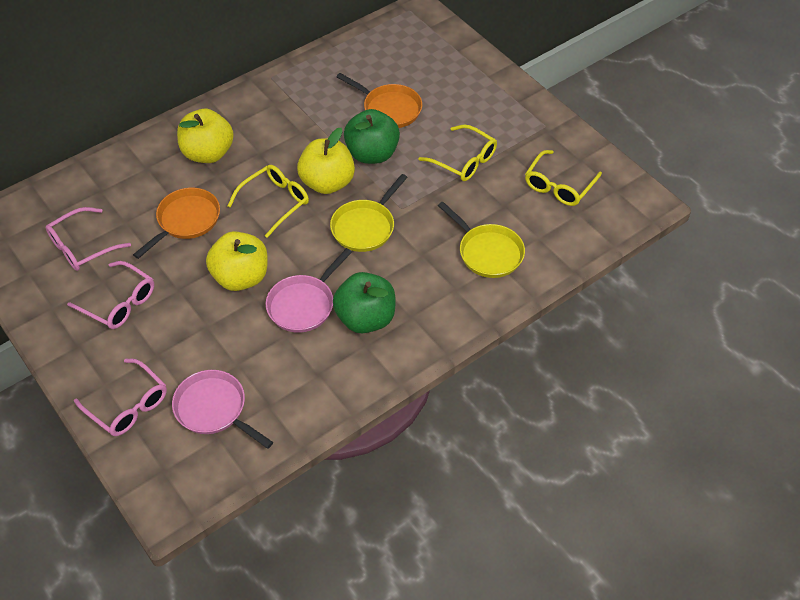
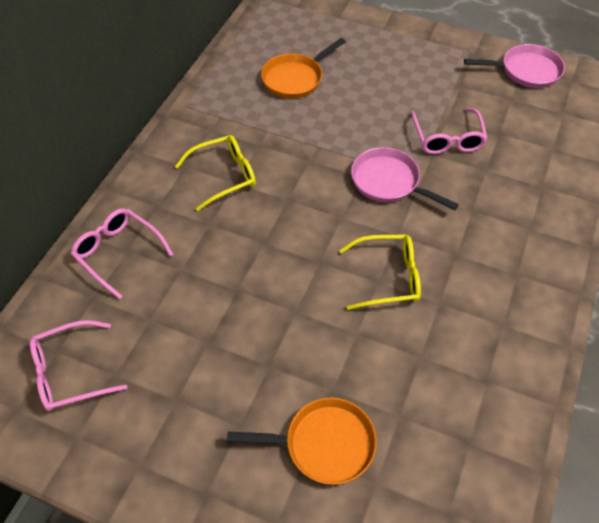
green apple: 2 -> 0
yellow apple: 3 -> 0
yellow glasses: 3 -> 2
yellow pan: 2 -> 0

